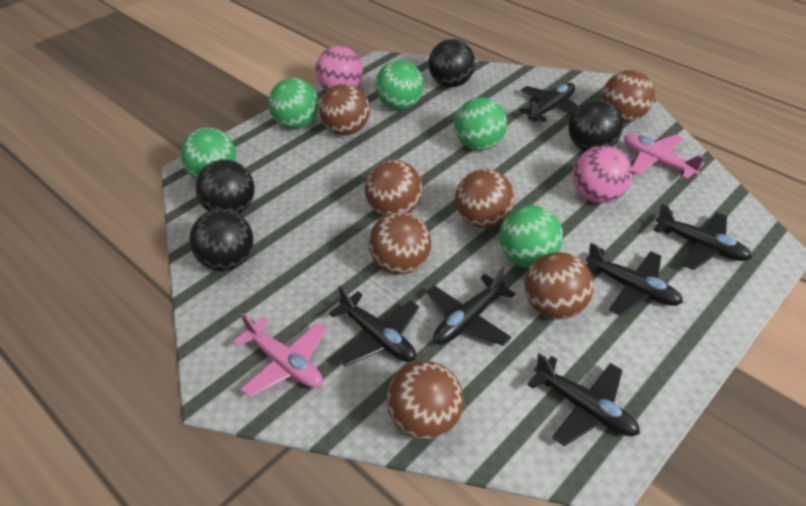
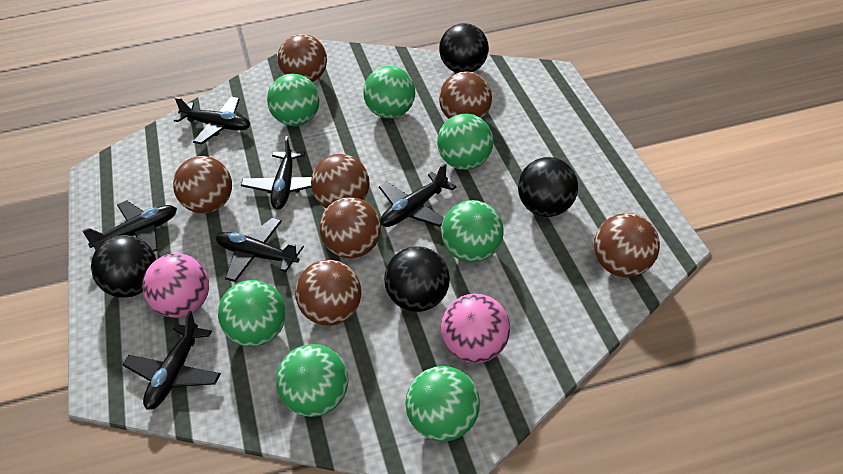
green ball: 5 -> 7
pink plane: 2 -> 0

